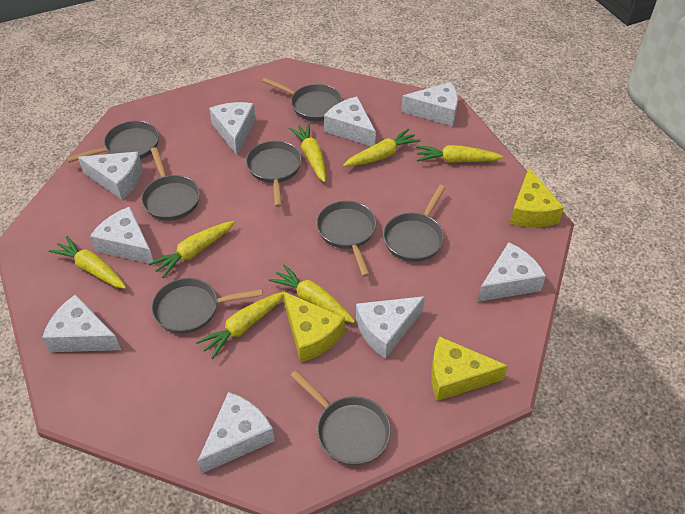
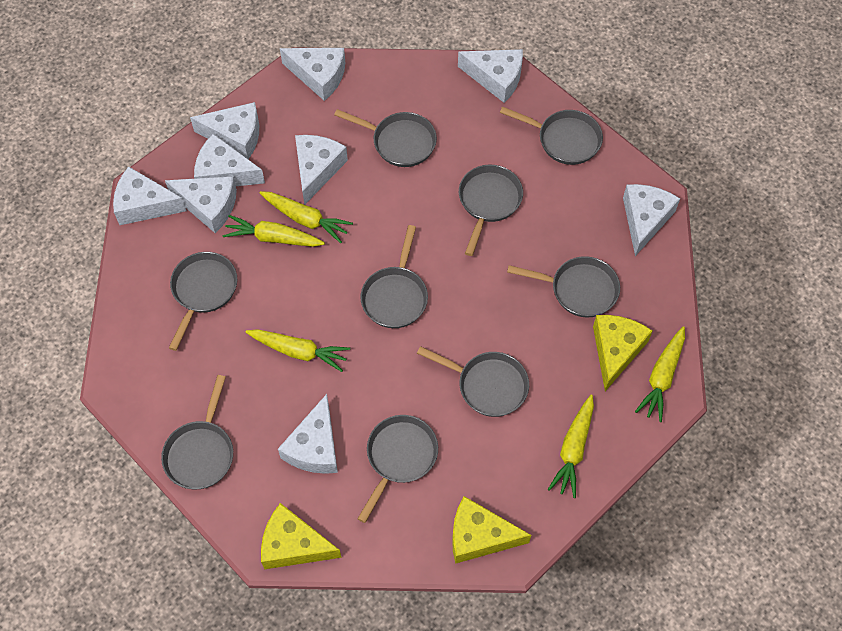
grey pan: 8 -> 9
yellow carrot: 7 -> 5

